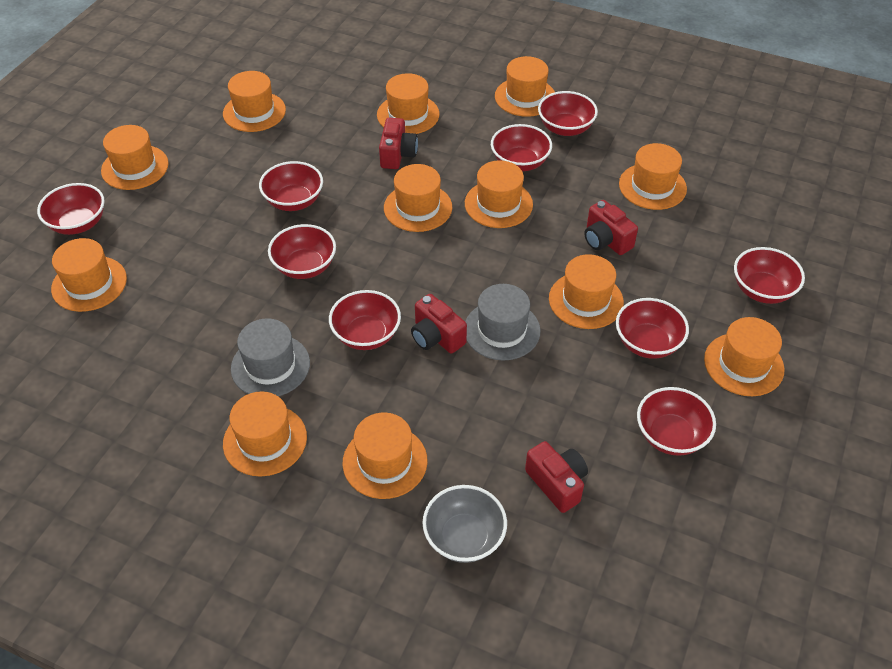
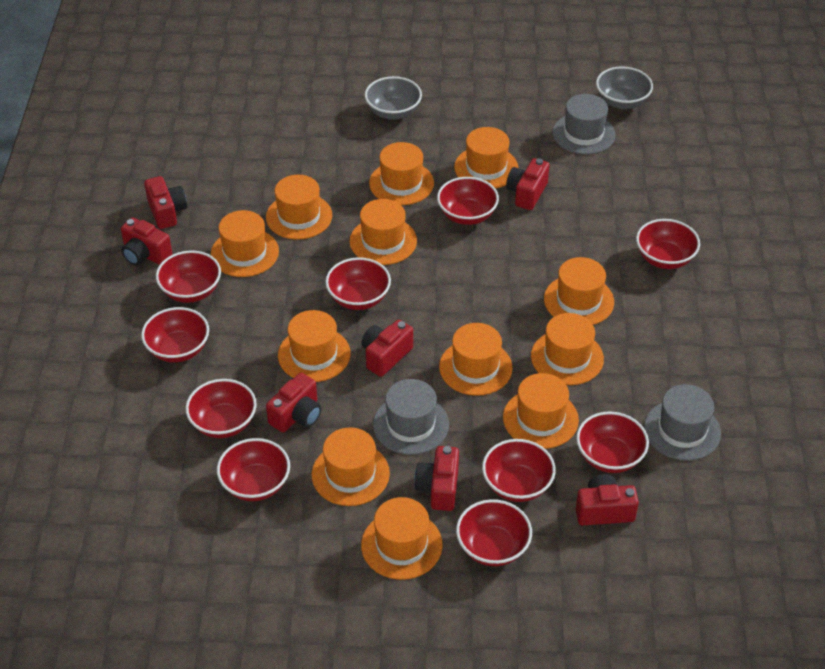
grey bowl: 1 -> 2
grey hat: 2 -> 3
red bowl: 9 -> 10
red camera: 4 -> 7

